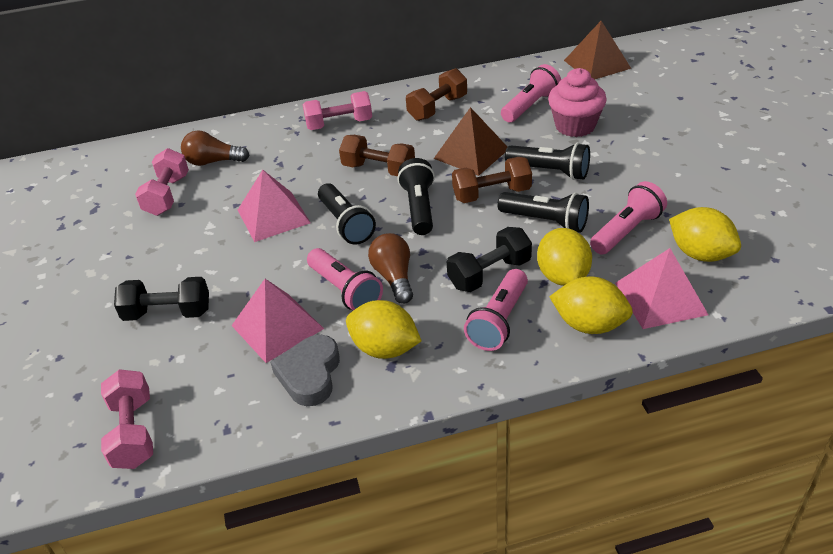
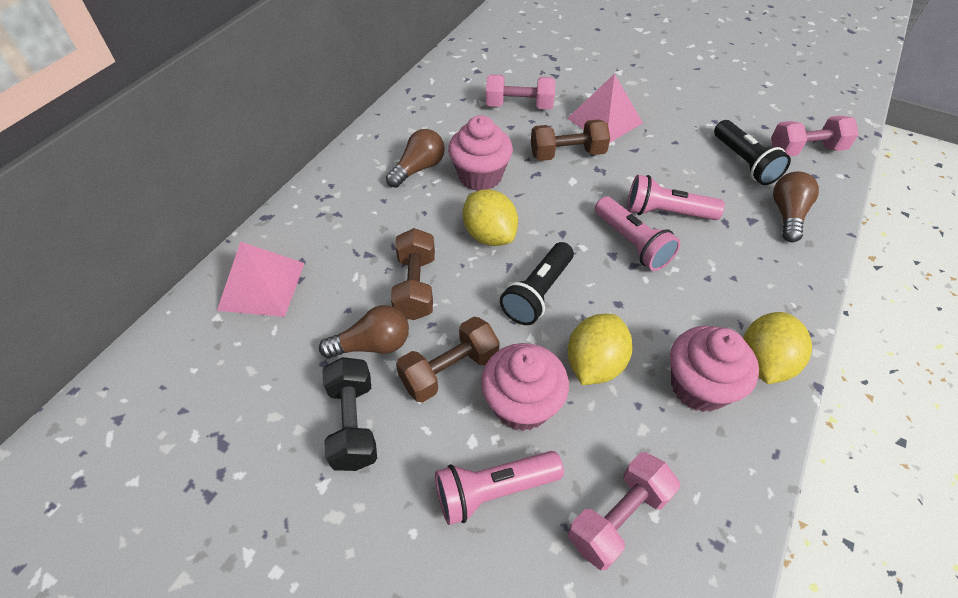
black dumbbell: 2 -> 1
black flashlight: 4 -> 2
brown light bulb: 2 -> 3
brown pyramid: 2 -> 0
grey heart: 1 -> 0
pink cupcake: 1 -> 3
pink flashlight: 4 -> 3
pink pyramid: 3 -> 2
yellow lemon: 4 -> 3

